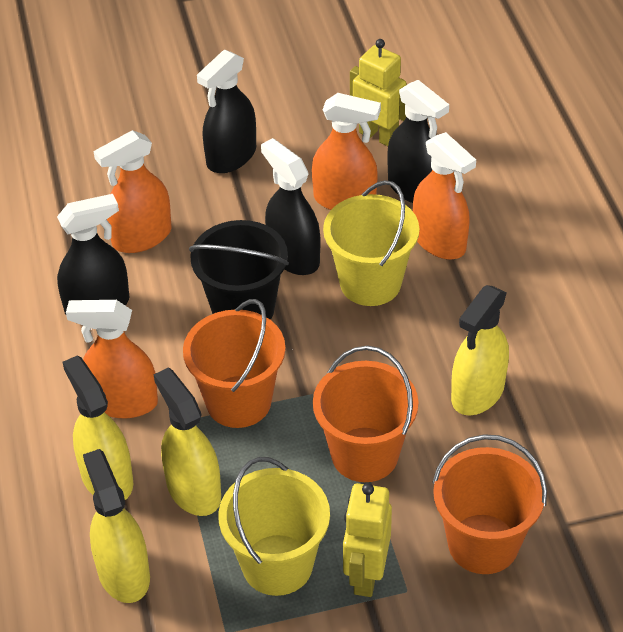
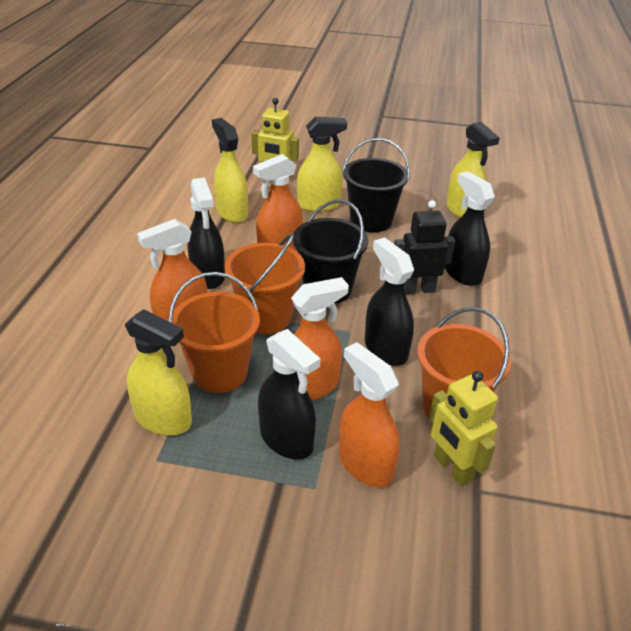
black bucket: 1 -> 2
black robot: 0 -> 1
yellow bucket: 2 -> 0

